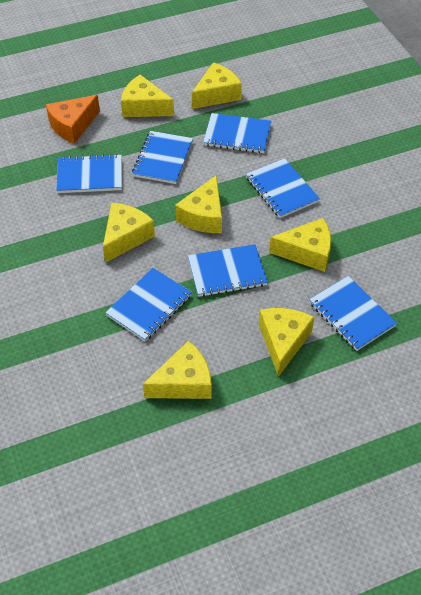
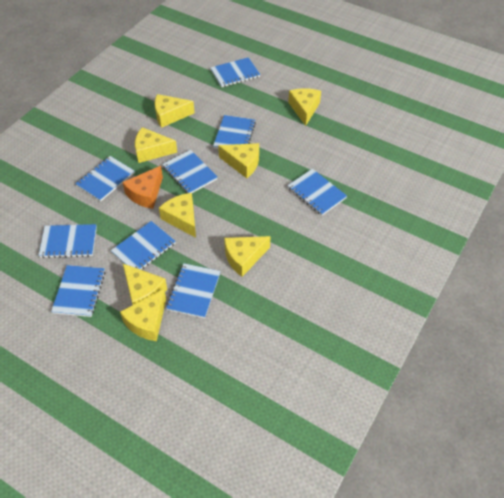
blue notebook: 7 -> 9
yellow cheese: 7 -> 8

